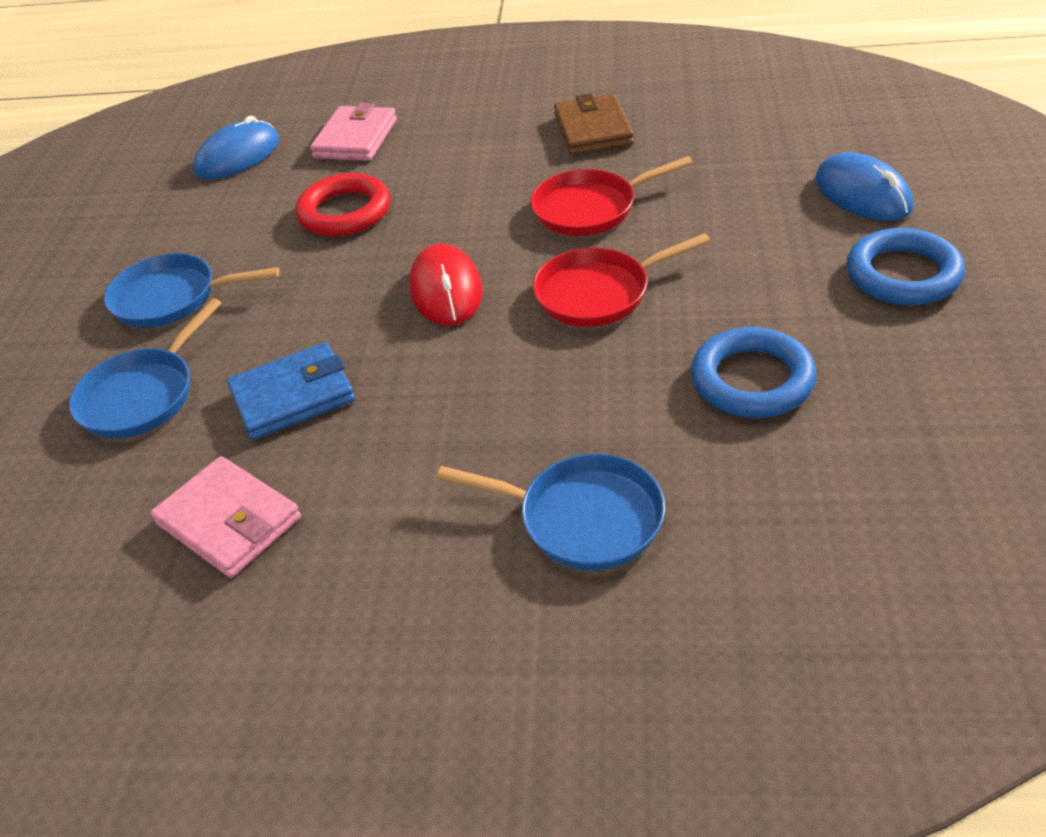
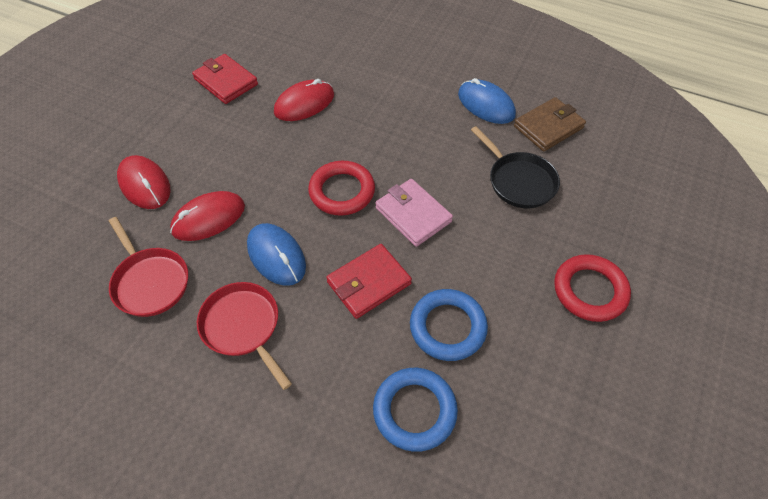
black pan: 0 -> 1
blue pan: 3 -> 0
blue wallet: 1 -> 0
pink wallet: 2 -> 1
red mouse: 1 -> 3
red ring: 1 -> 2
red wallet: 0 -> 2

